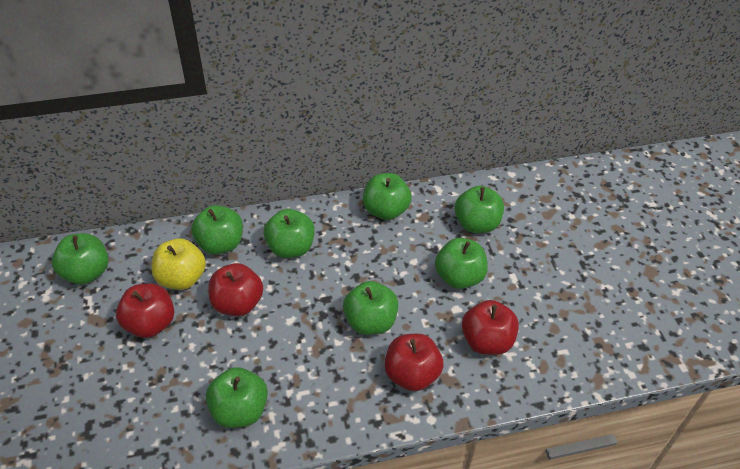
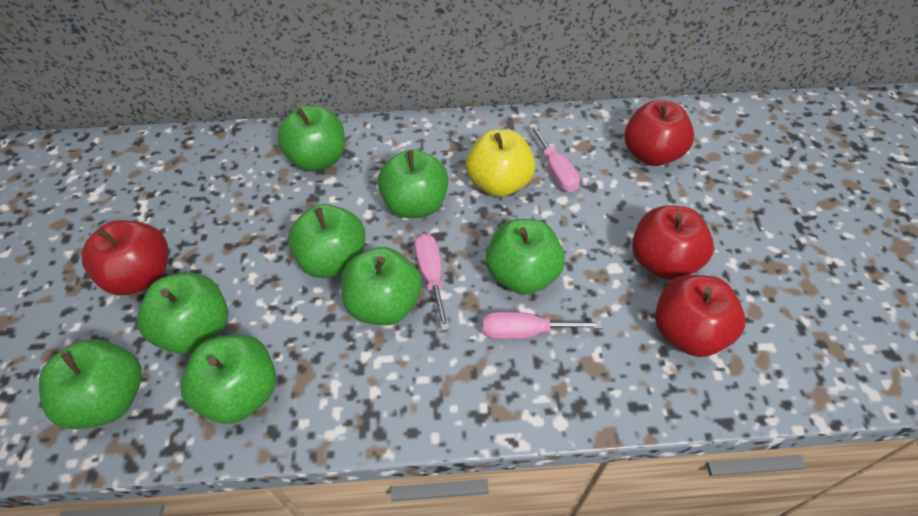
pink screwdriver: 0 -> 3

